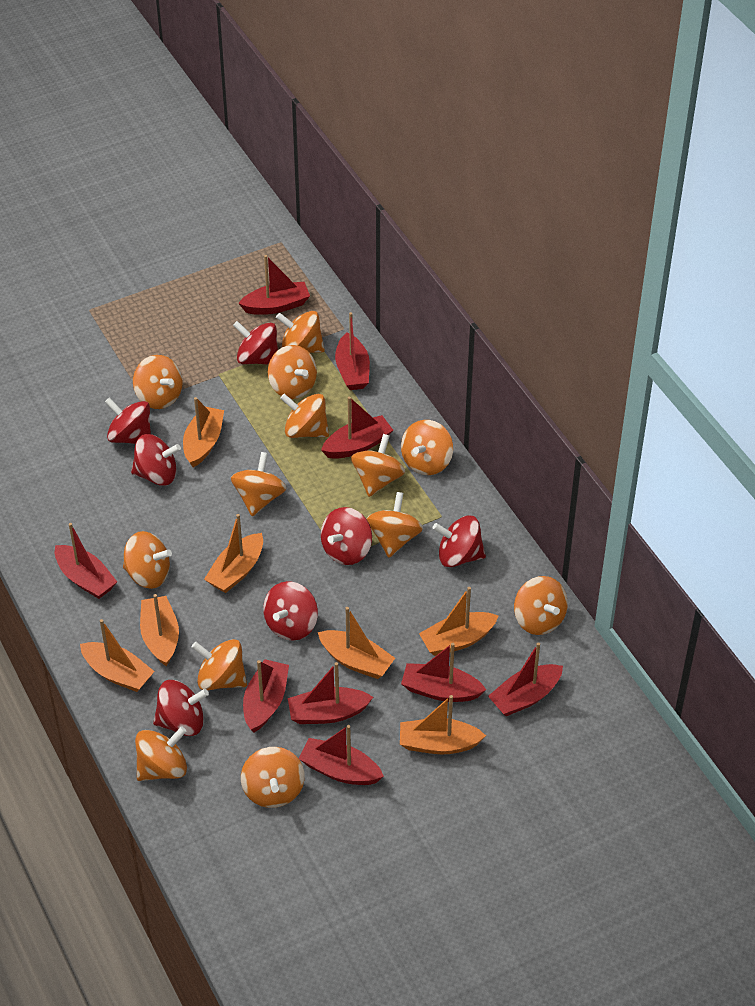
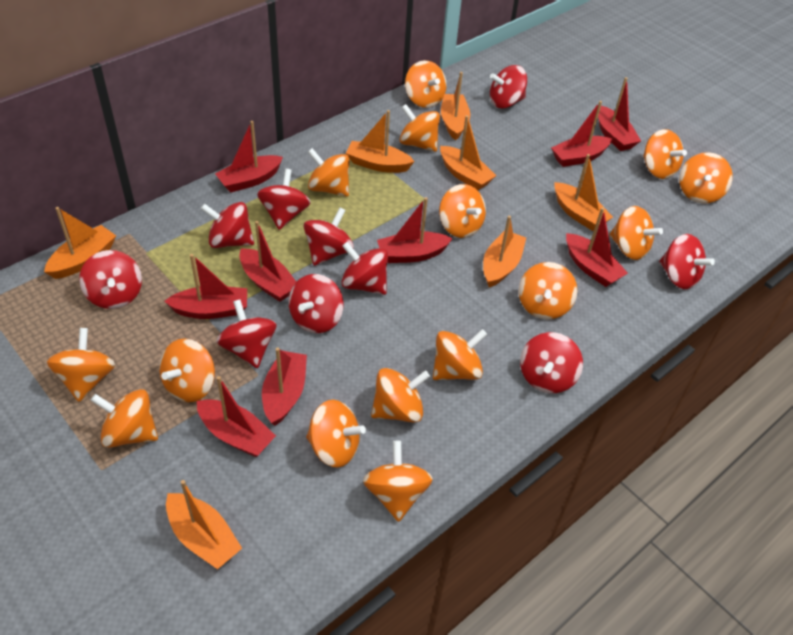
orange spinning top: 13 -> 15
red spinning top: 7 -> 10

